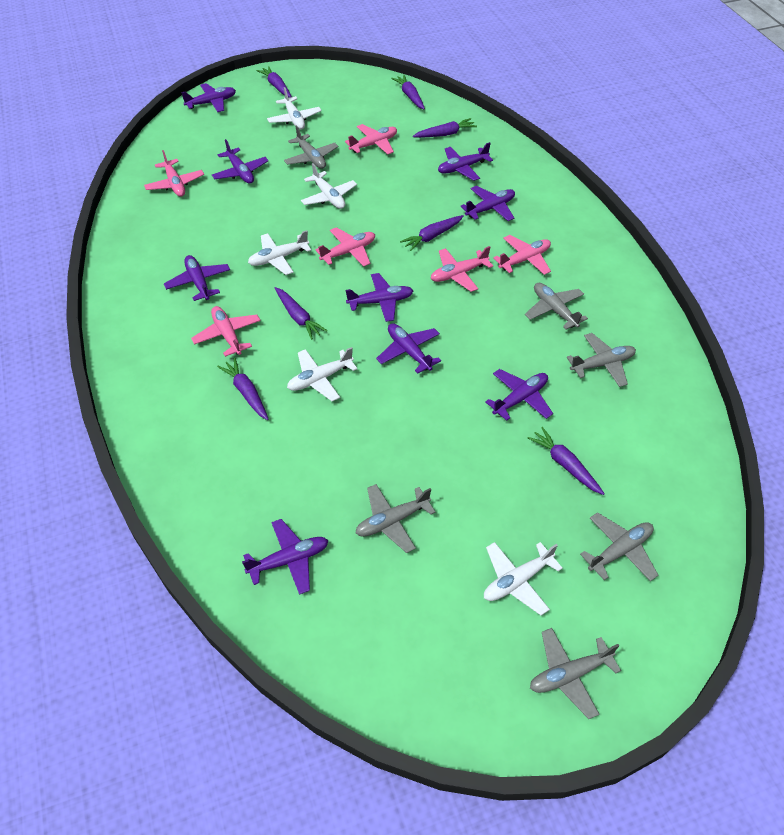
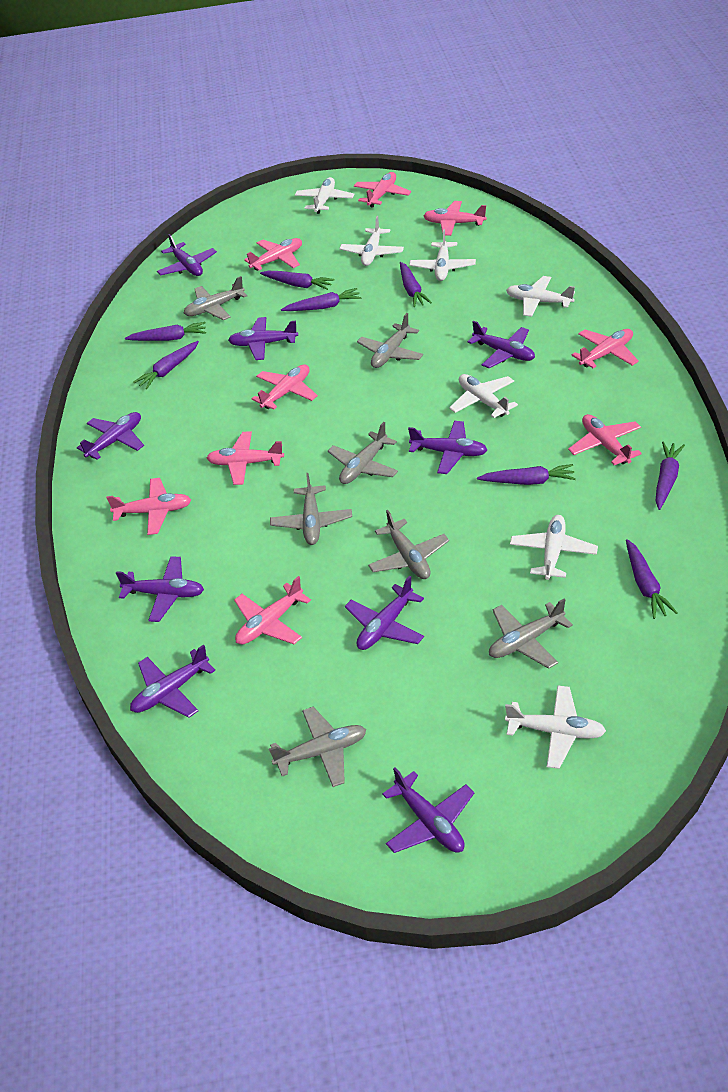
grey plane: 6 -> 7
pink plane: 6 -> 9
purple carrot: 7 -> 8
white plane: 5 -> 7

